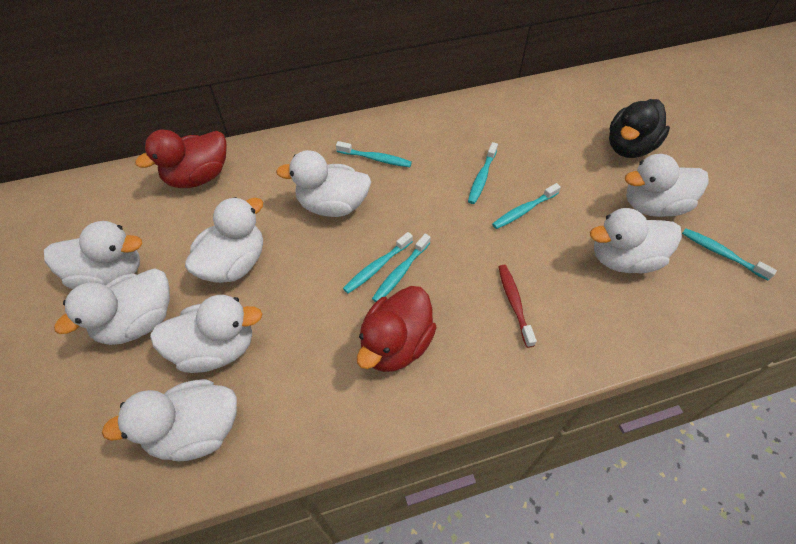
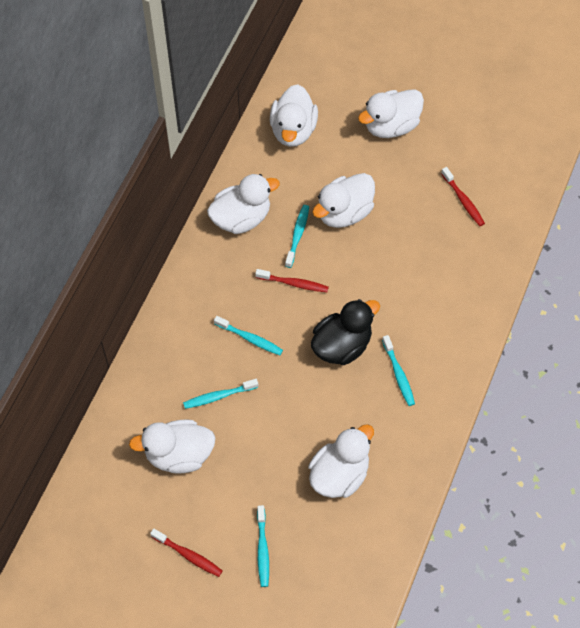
red duck: 2 -> 0
red toothbrush: 1 -> 3
turquoise toothbrush: 6 -> 5
white duck: 8 -> 6

